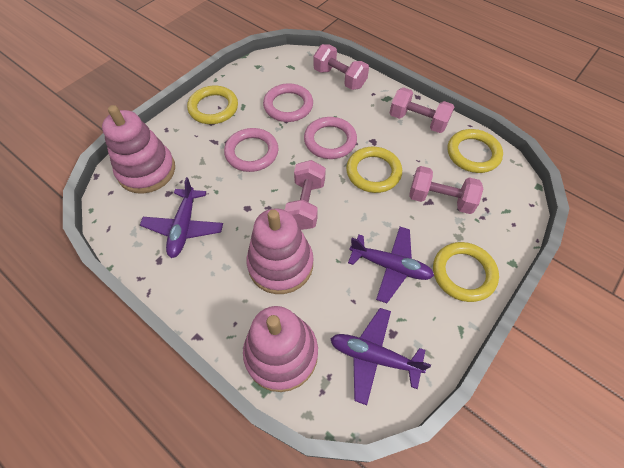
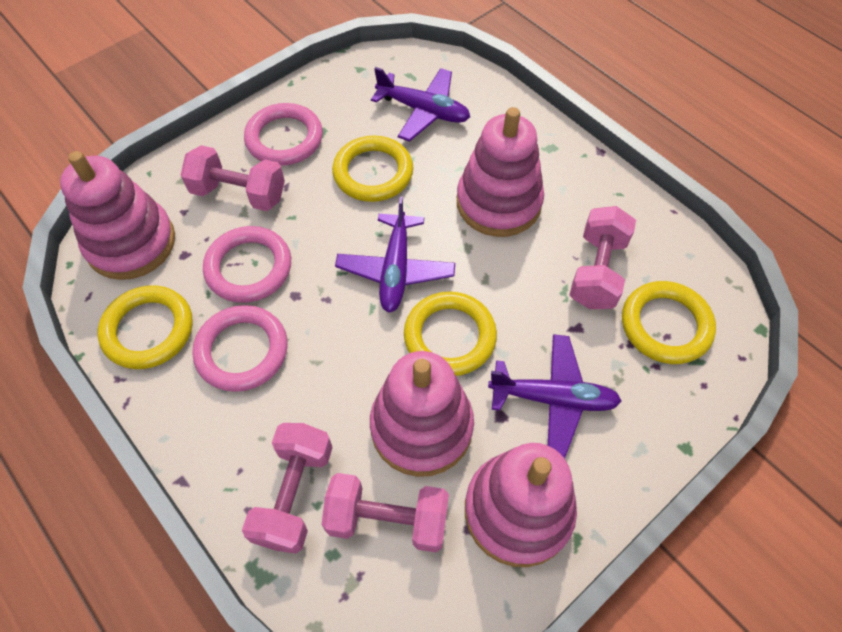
pink stacking toy: 3 -> 4

